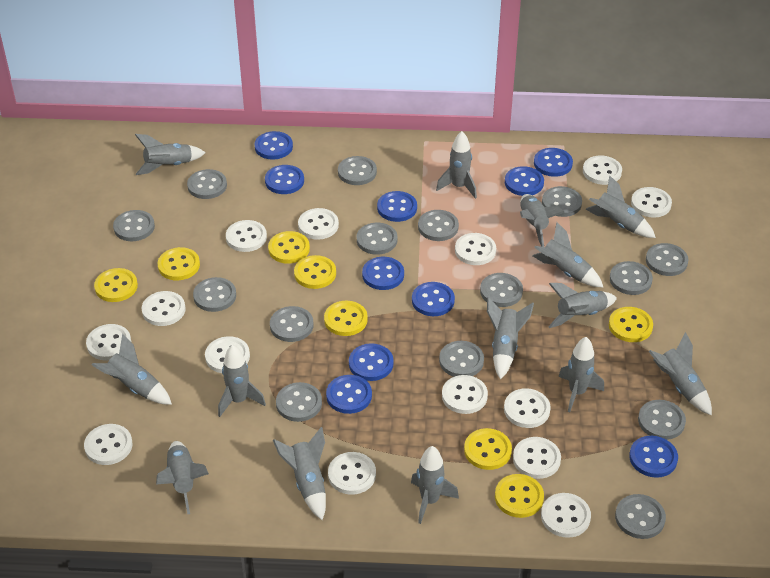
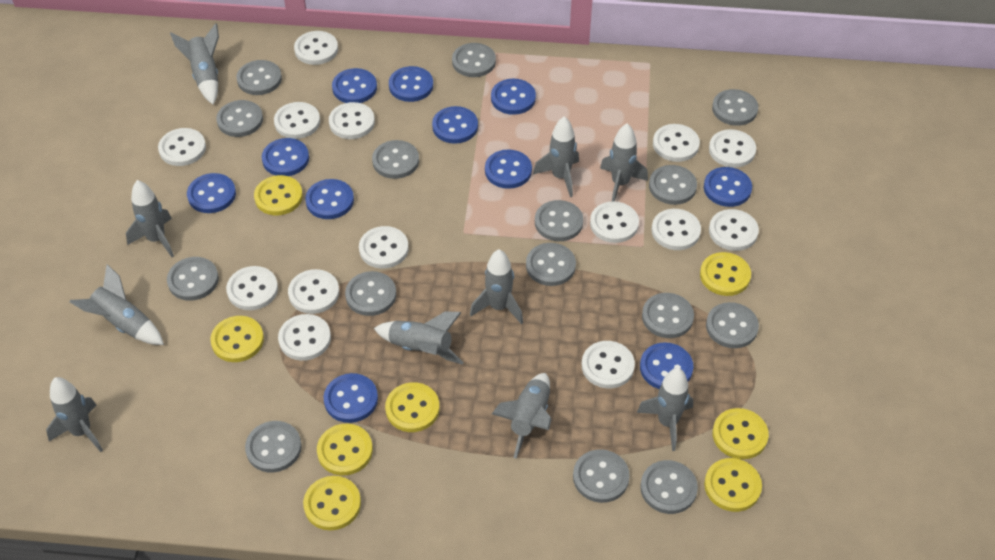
blue button: 10 -> 11
grey rocket: 14 -> 10

